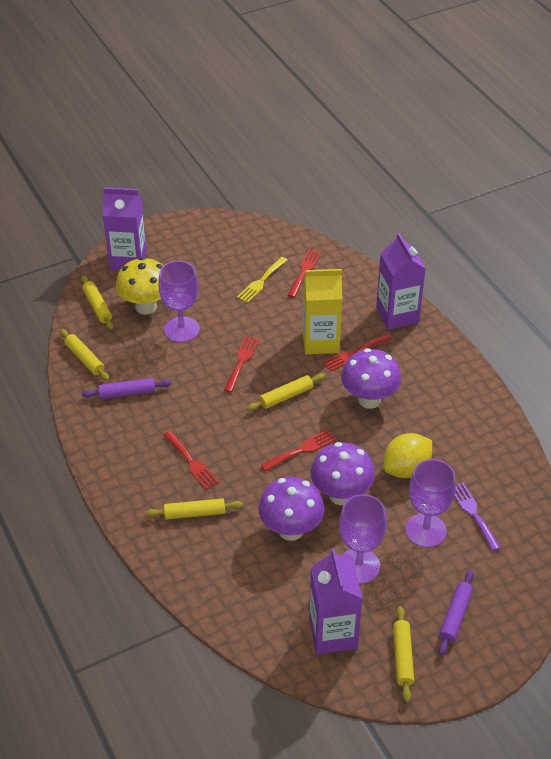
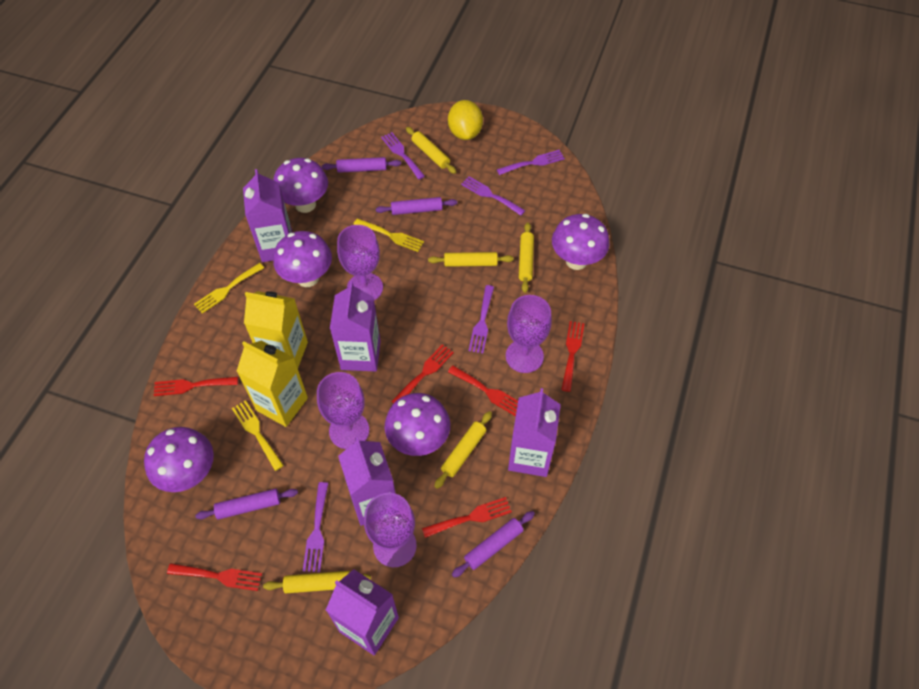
purple carton: 3 -> 5
purple fork: 1 -> 5
purple goblet: 3 -> 4
purple mushroom: 3 -> 5
purple rolling pin: 2 -> 4
red fork: 5 -> 6
yellow carton: 1 -> 2
yellow fork: 1 -> 3
yellow mushroom: 1 -> 0

